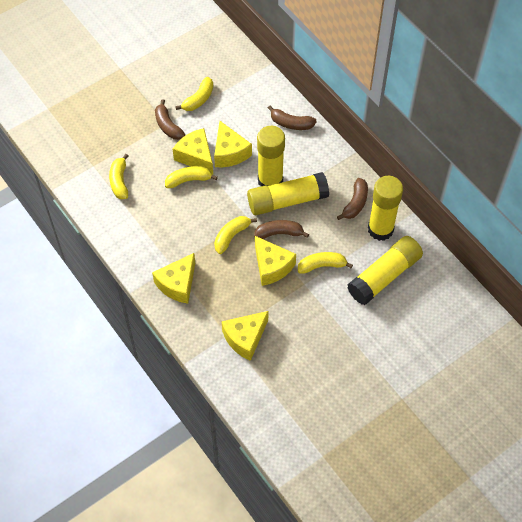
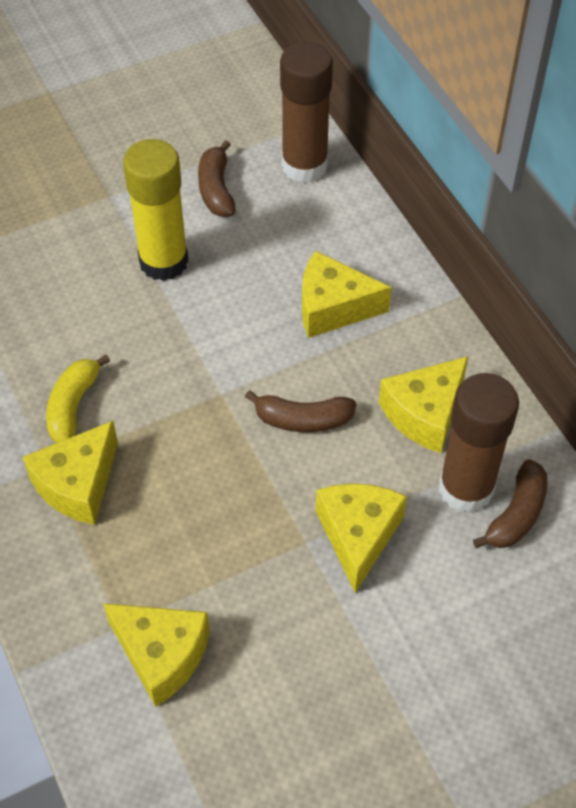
brown banana: 4 -> 3
brown glue stick: 0 -> 2
yellow banana: 5 -> 1
yellow glue stick: 4 -> 1

